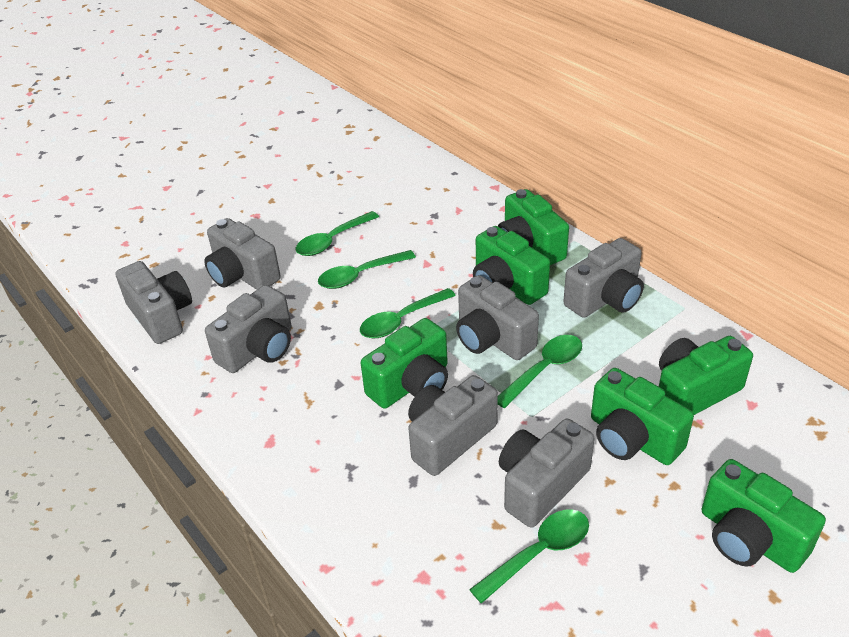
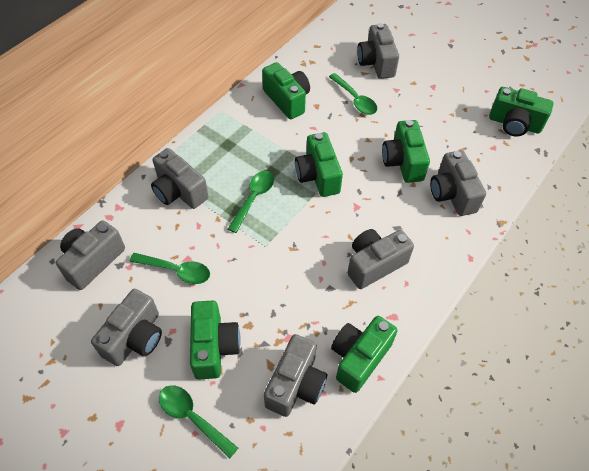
green spoon: 5 -> 4

